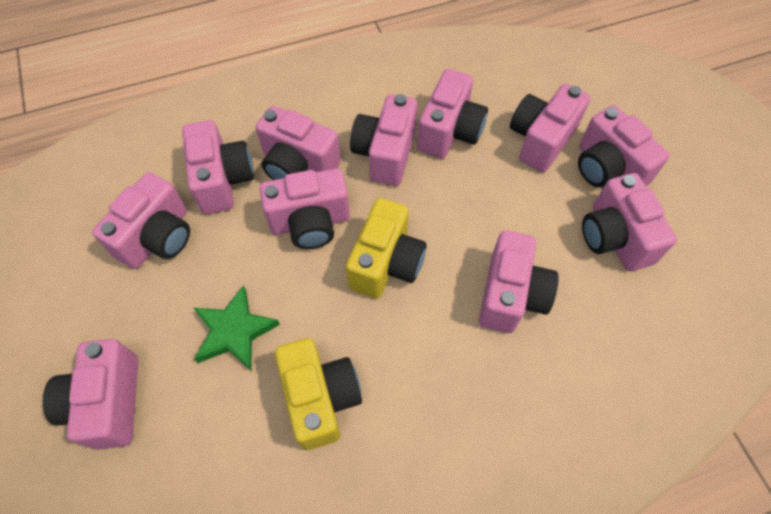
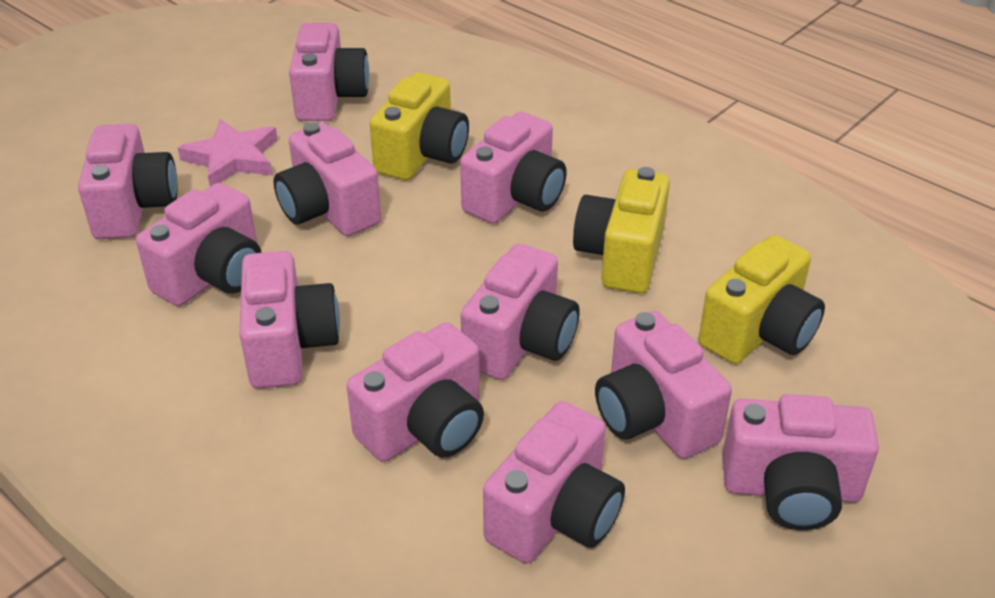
green star: 1 -> 0
pink star: 0 -> 1
yellow camera: 2 -> 3

